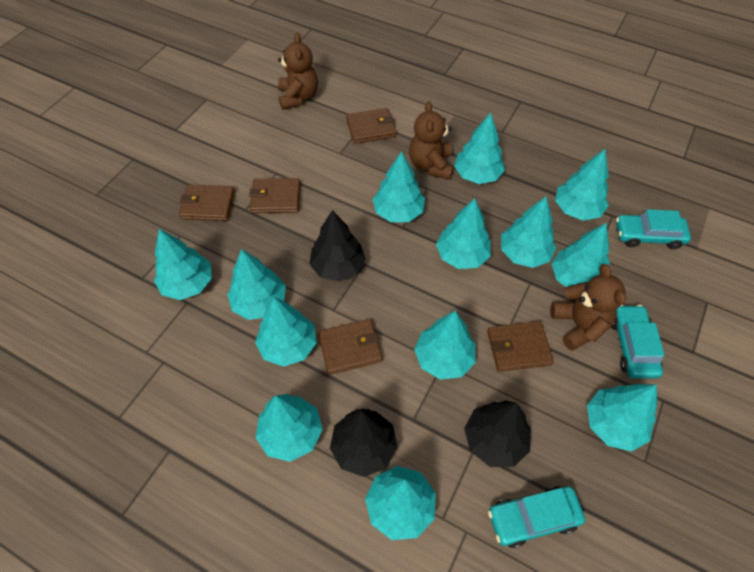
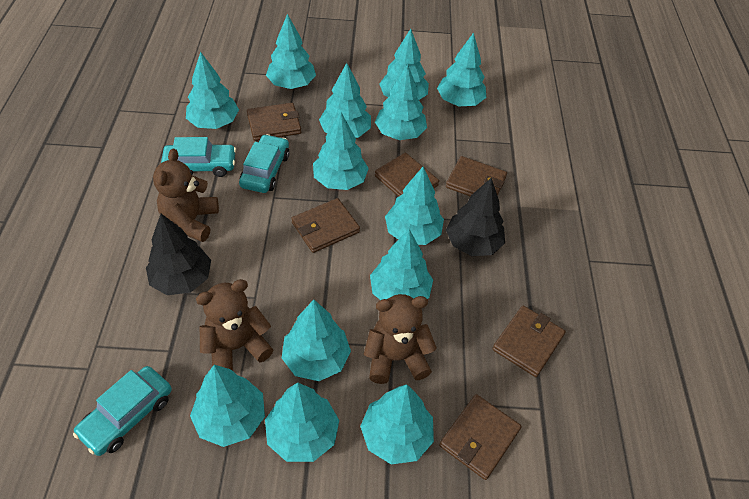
black tree: 3 -> 2
brown wallet: 5 -> 6

